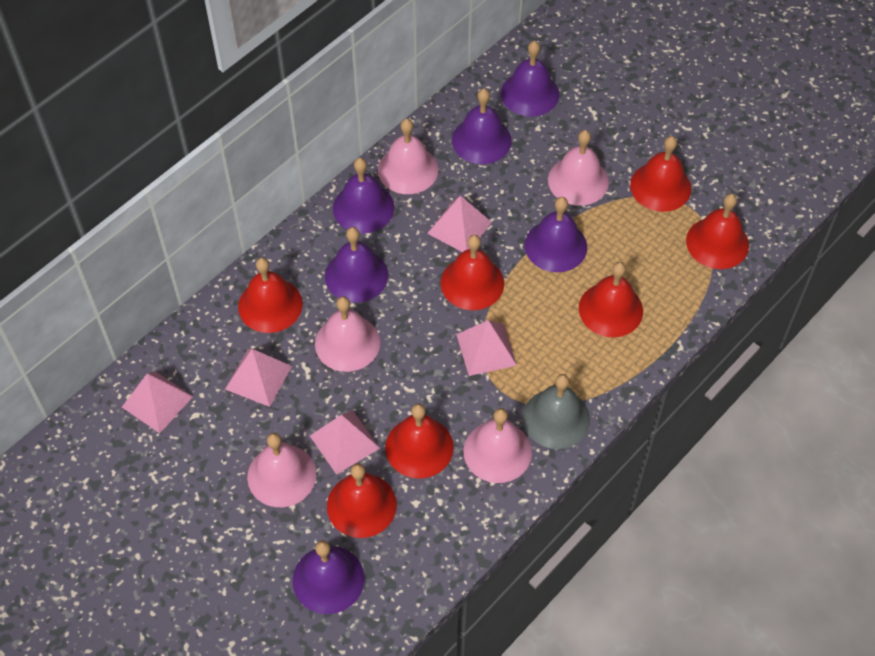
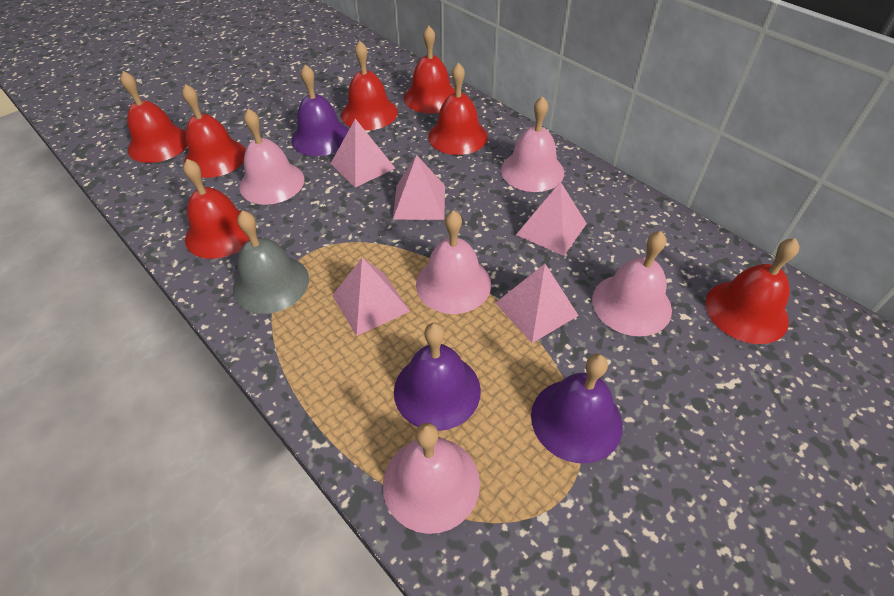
purple bell: 6 -> 3

